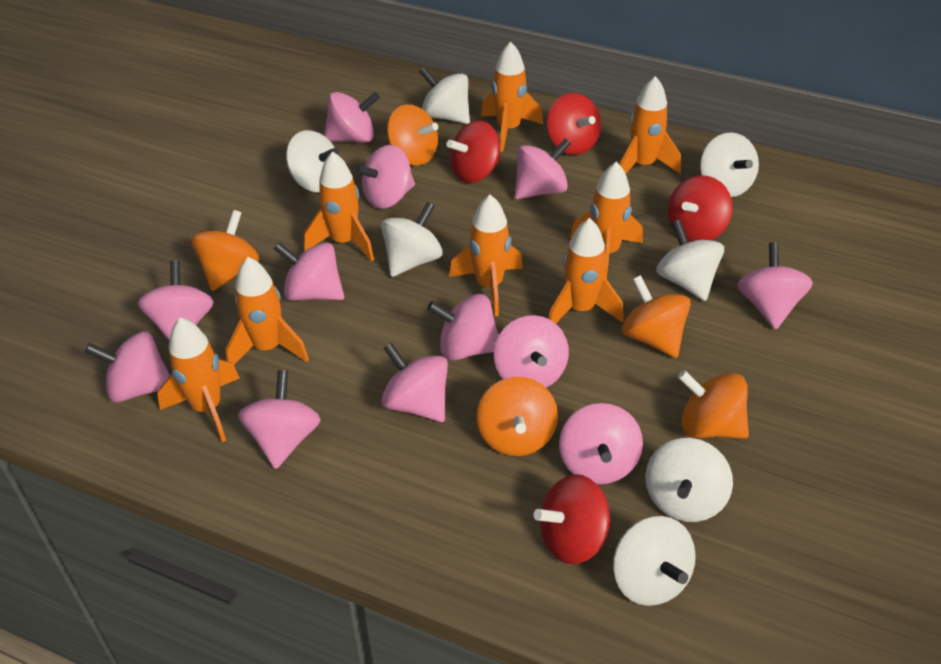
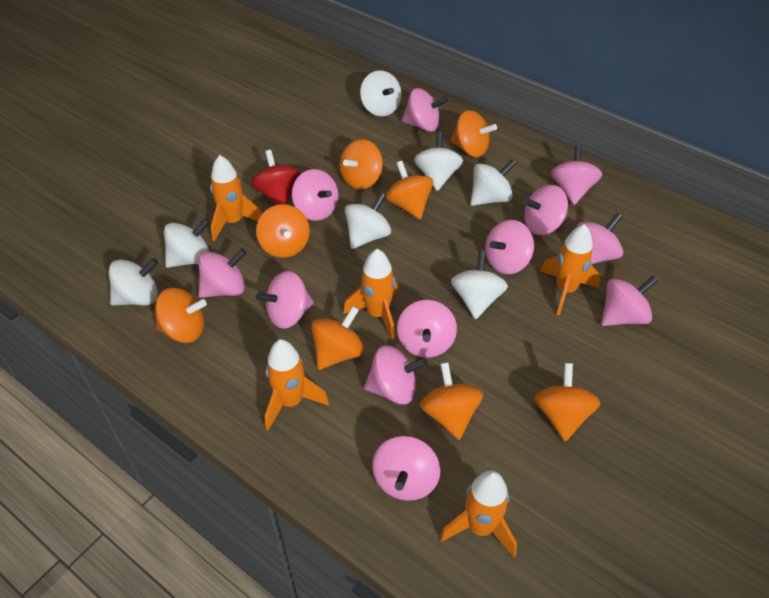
orange rocket: 8 -> 5
orange spinning top: 5 -> 8
red spinning top: 4 -> 1

